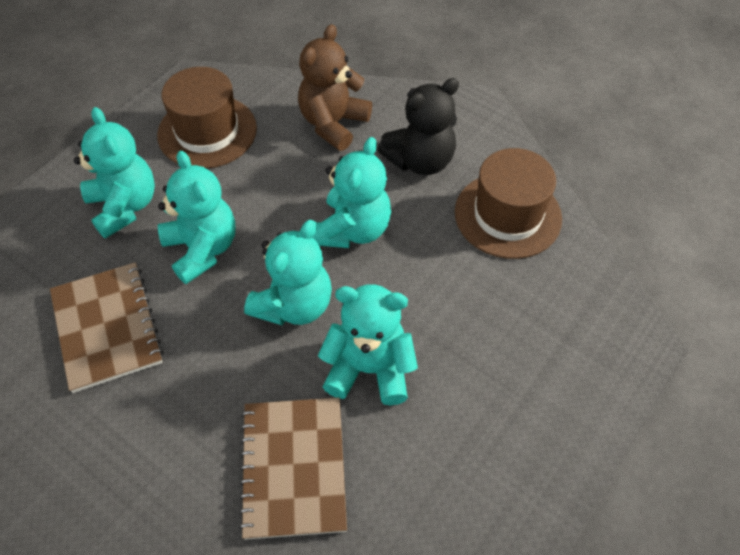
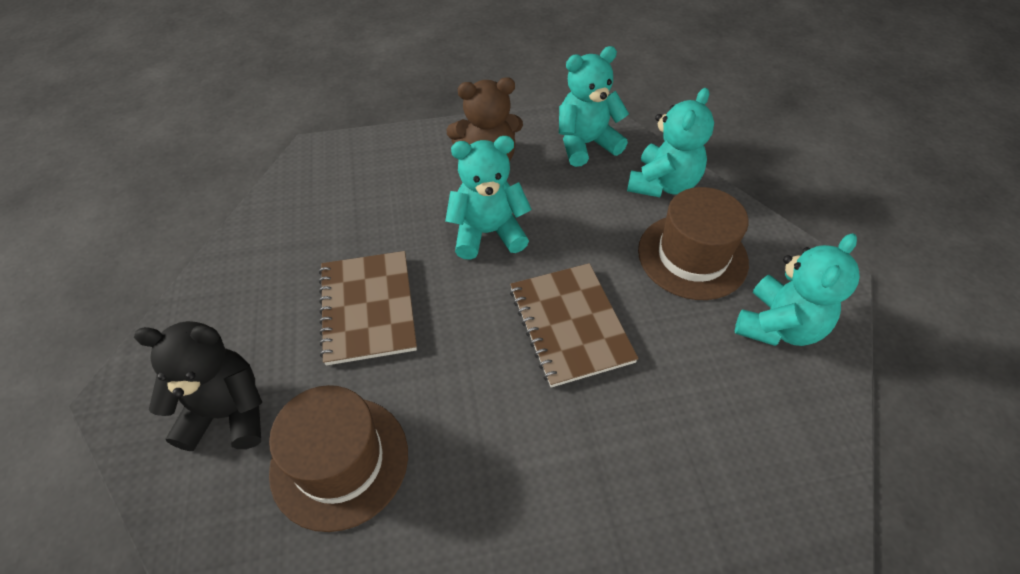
turquoise teddy bear: 5 -> 4

